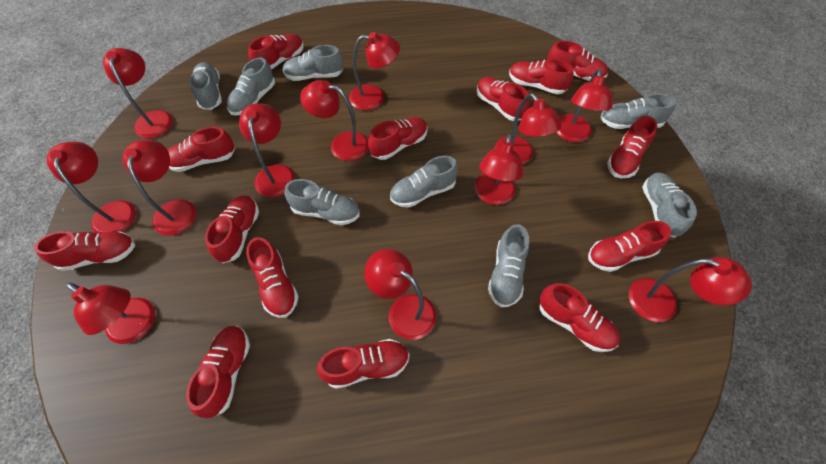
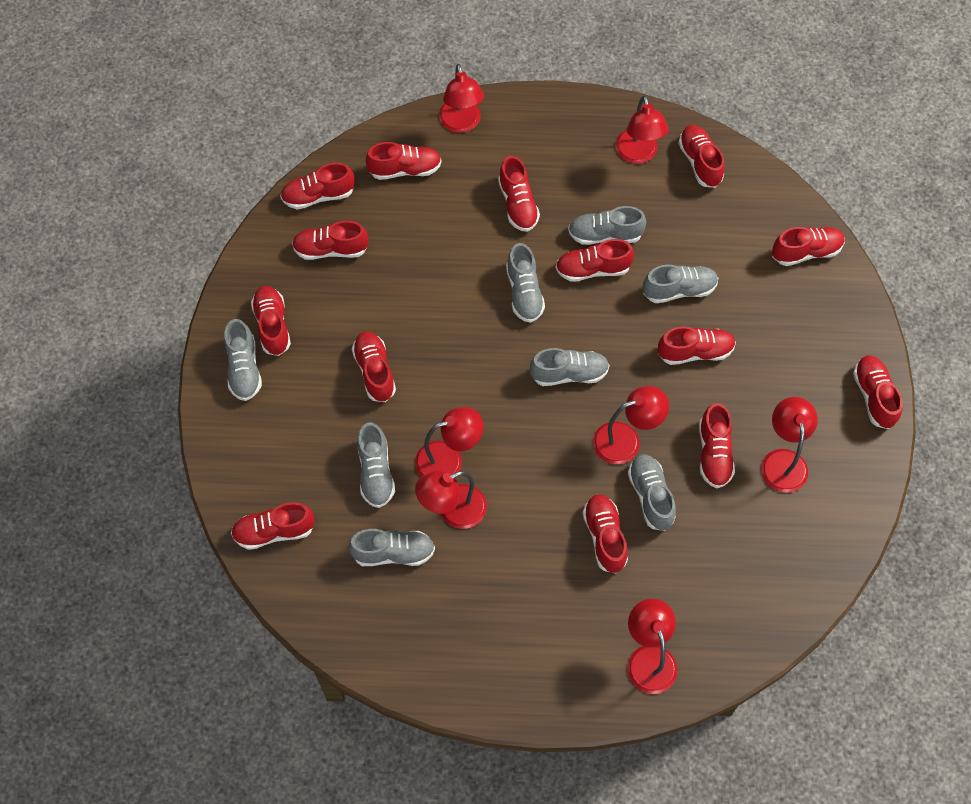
red lamp: 12 -> 7

